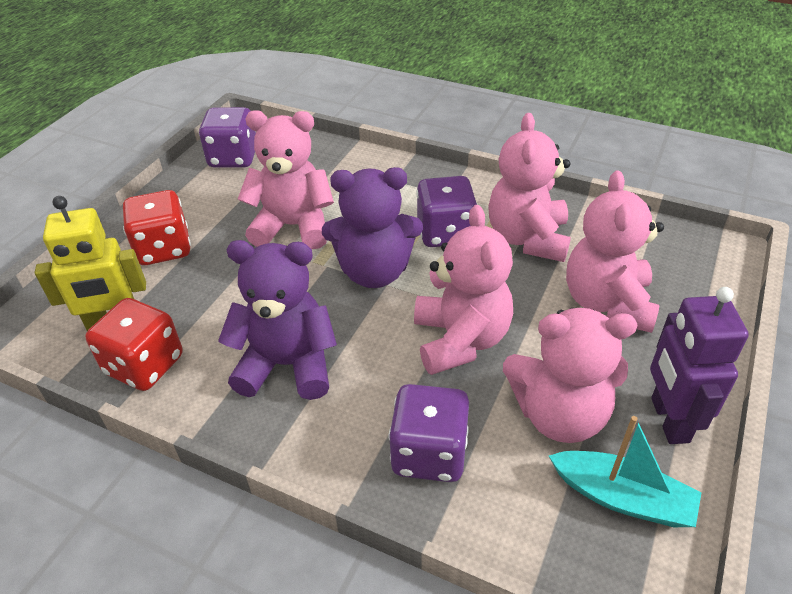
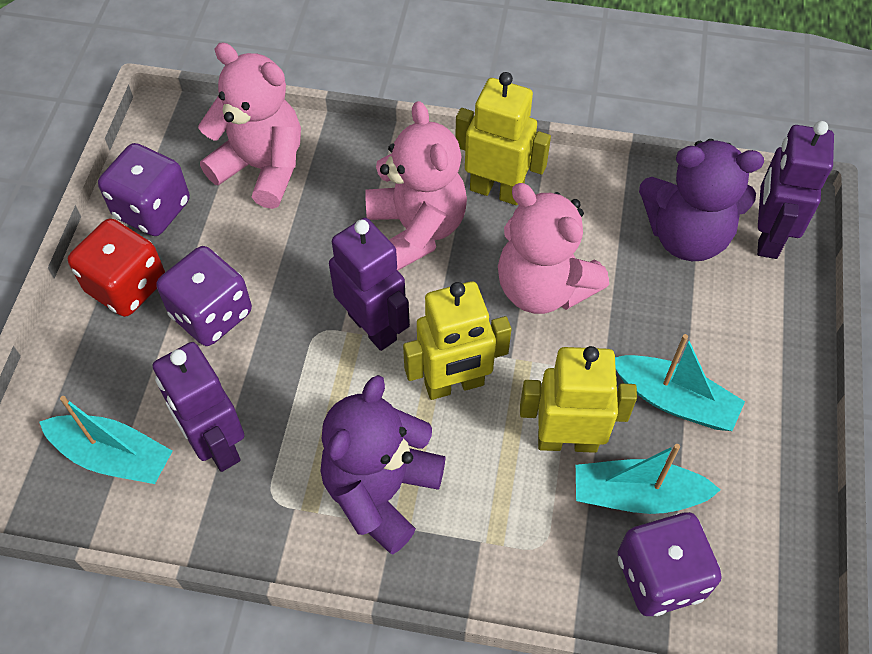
pink teddy bear: 5 -> 3
purple robot: 1 -> 3
red dice: 2 -> 1
turquoise boat: 1 -> 3
yellow robot: 1 -> 3

